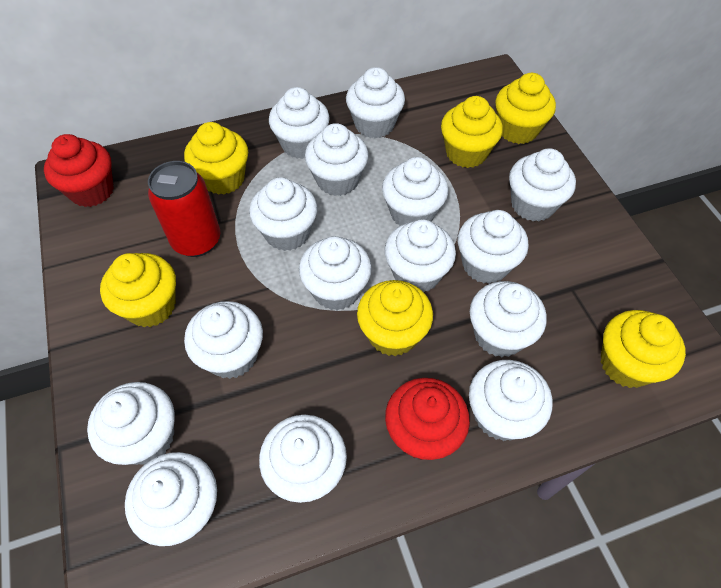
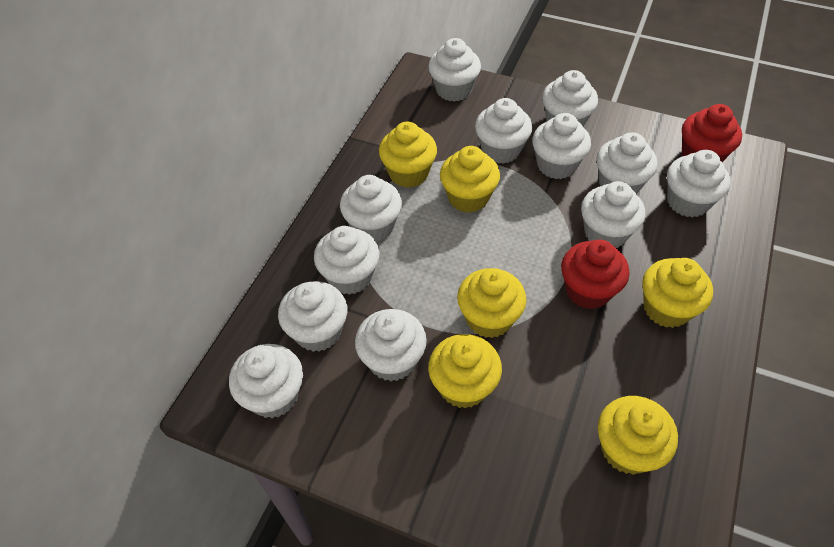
red can: 1 -> 0
white cupcake: 15 -> 12

